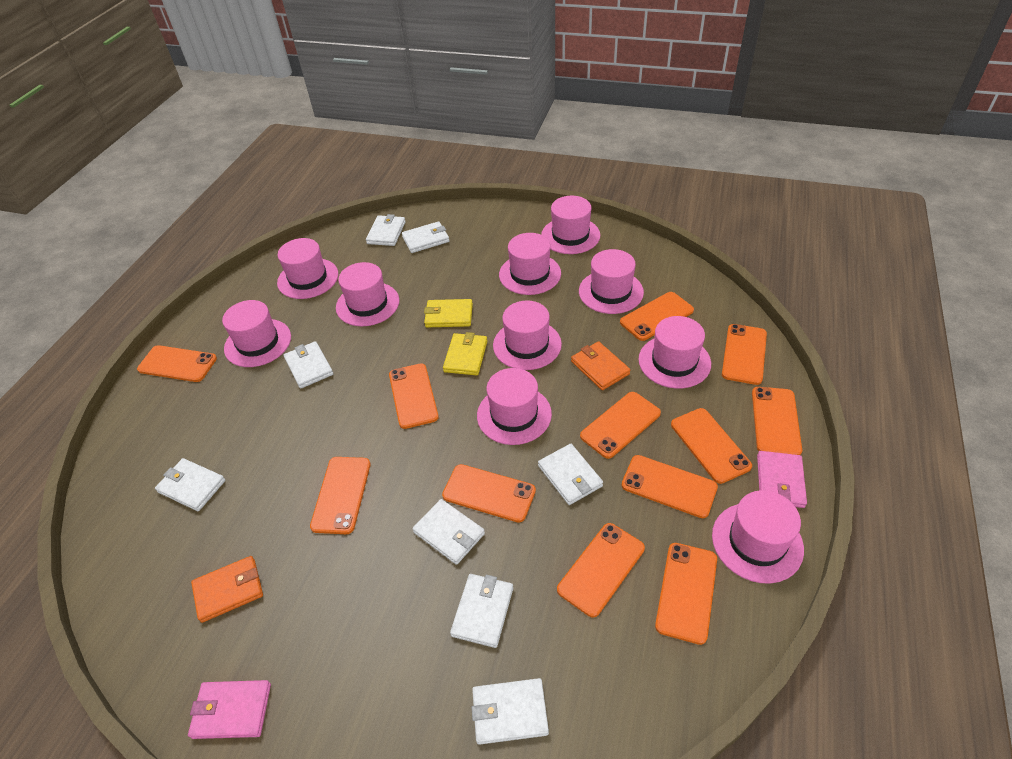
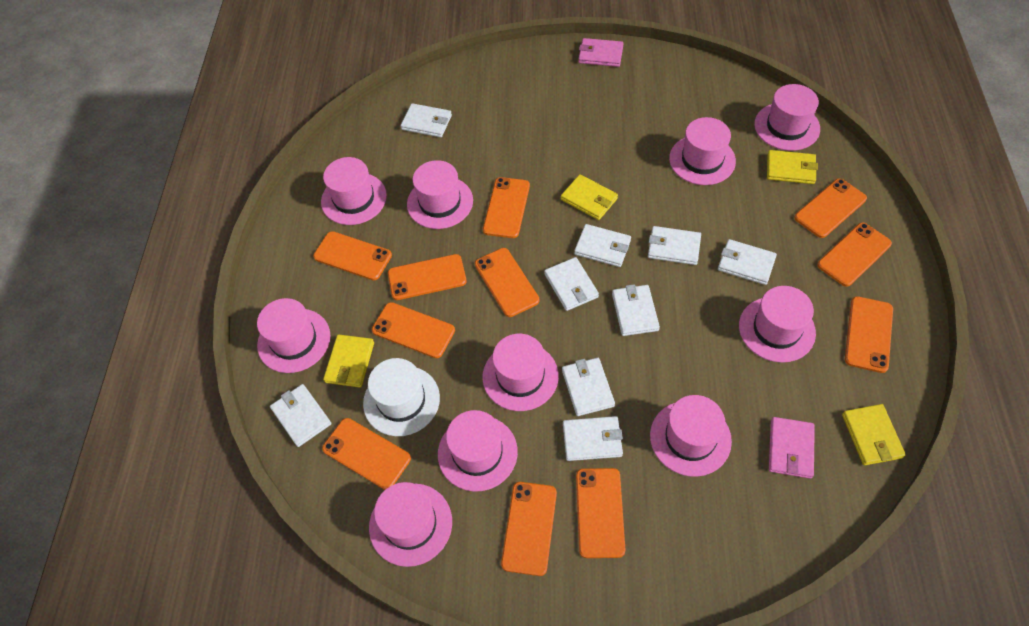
orange phone: 12 -> 11
orange wallet: 2 -> 0
white hat: 0 -> 1
white wallet: 8 -> 9
yellow wallet: 2 -> 4

